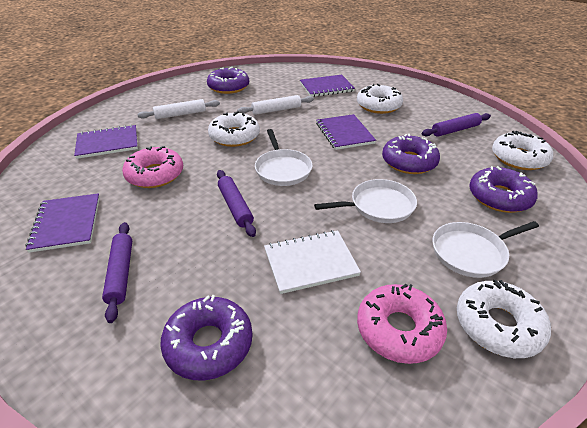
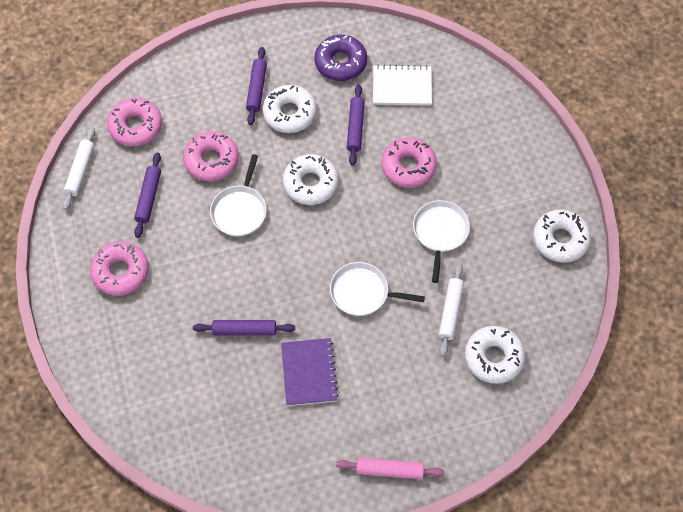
pink donut: 2 -> 4
pink rolling pin: 0 -> 1
purple donut: 4 -> 1
purple notebook: 4 -> 1
purple rolling pin: 3 -> 4

